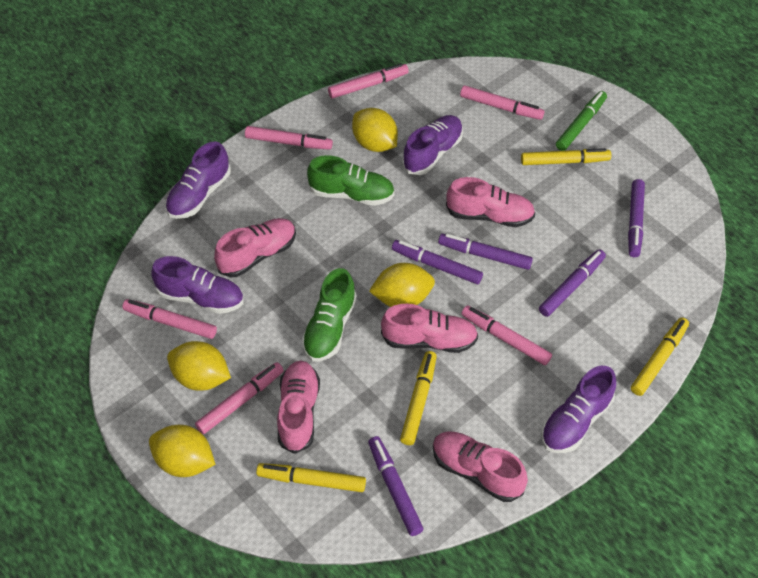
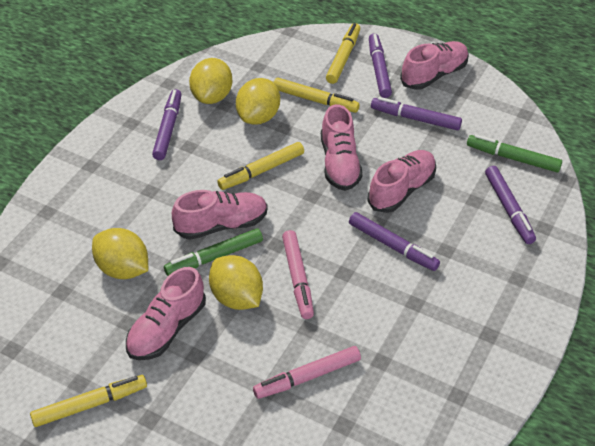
green marker: 1 -> 2
green shoe: 2 -> 0
pink marker: 6 -> 2
purple shoe: 4 -> 0

